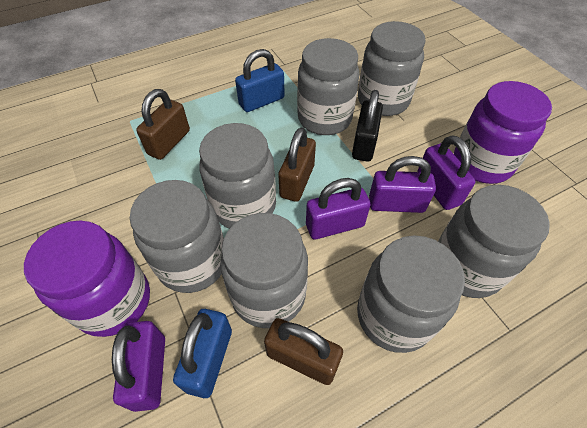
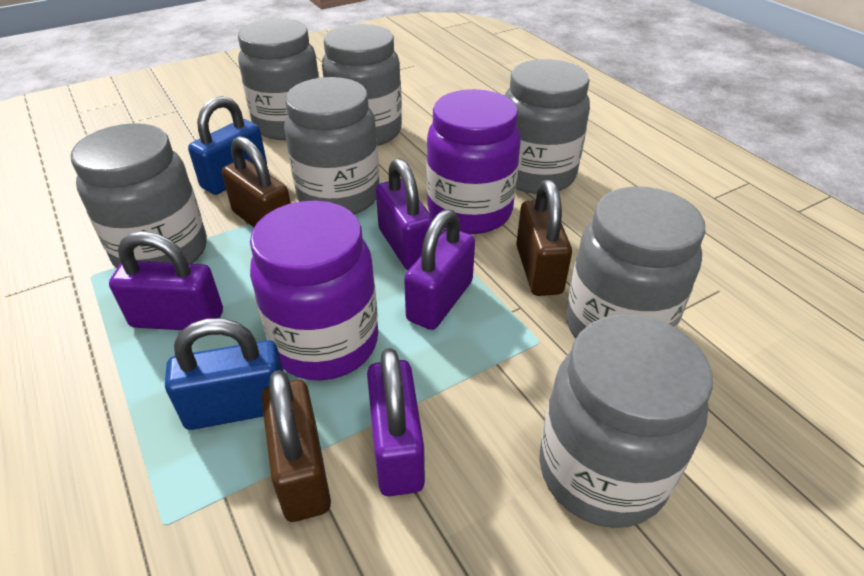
black padlock: 1 -> 0

